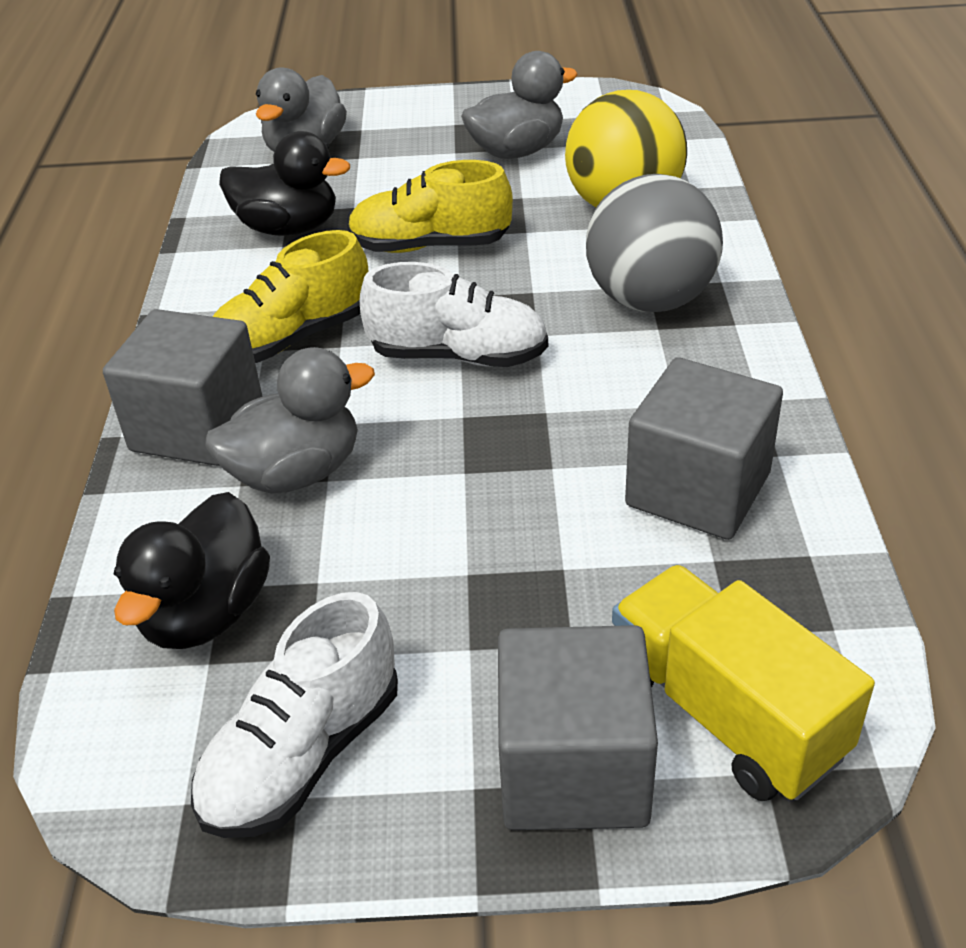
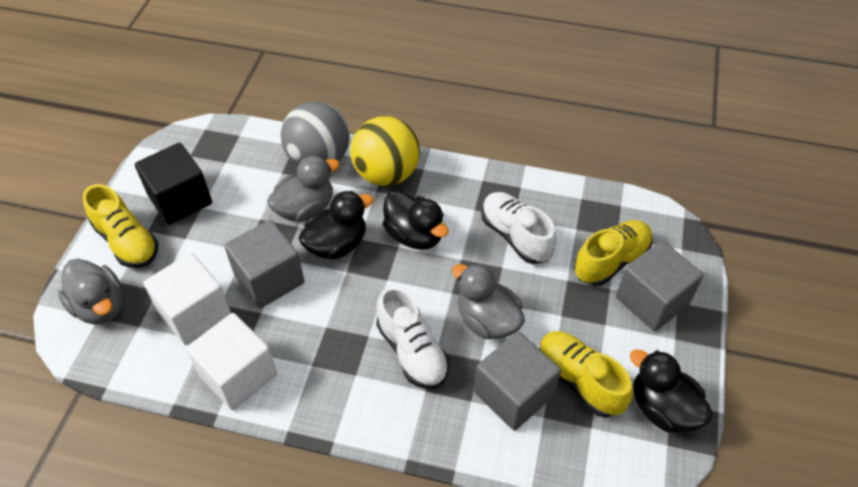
black cube: 0 -> 1
black duck: 2 -> 3
white cube: 0 -> 2
yellow shoe: 2 -> 3
yellow truck: 1 -> 0

